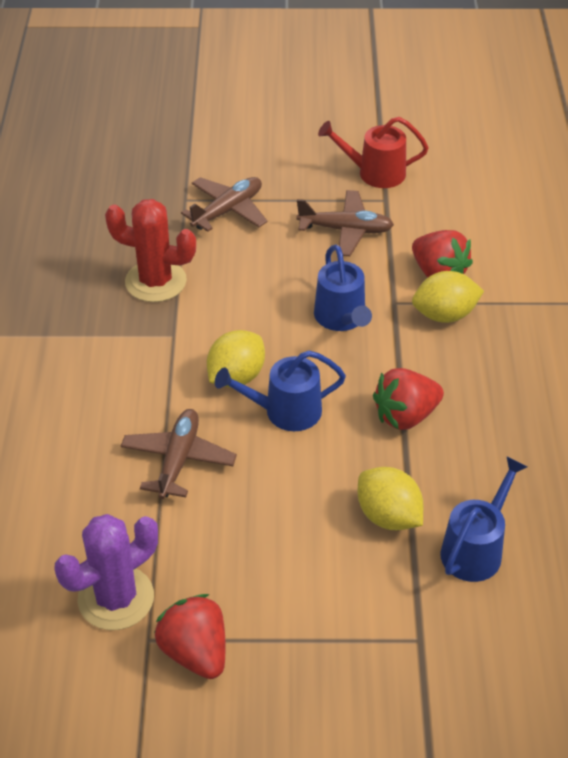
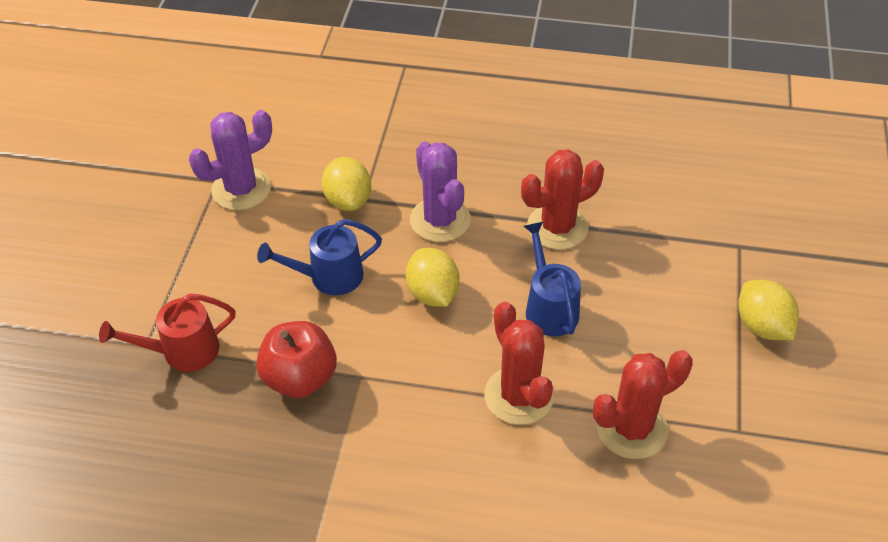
blue watering can: 3 -> 2
brown plane: 3 -> 0
purple cactus: 1 -> 2
red apple: 0 -> 1
red cactus: 1 -> 3
red strawberry: 3 -> 0

